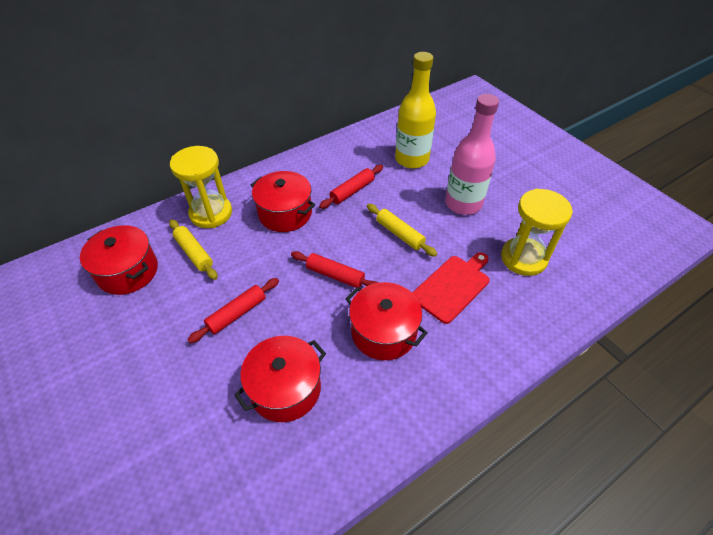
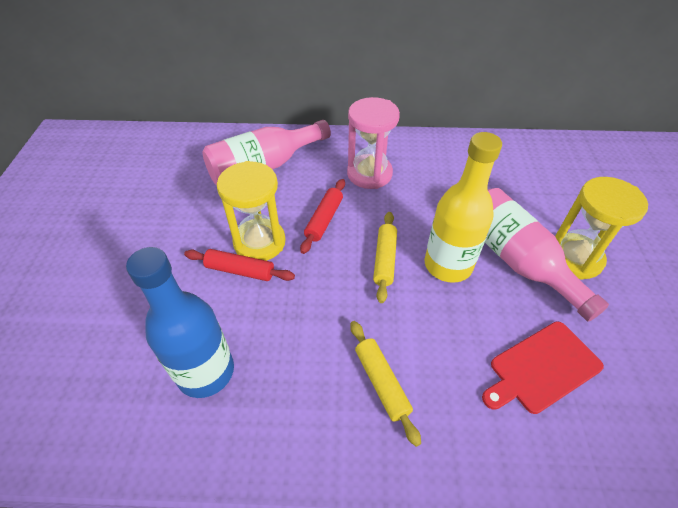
blue bottle: 0 -> 1
pink bottle: 1 -> 2
pink hourglass: 0 -> 1
red pot: 4 -> 0
red rolling pin: 3 -> 2

